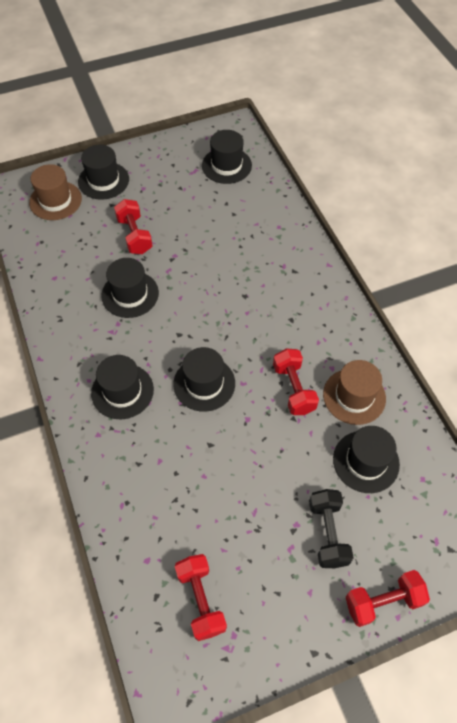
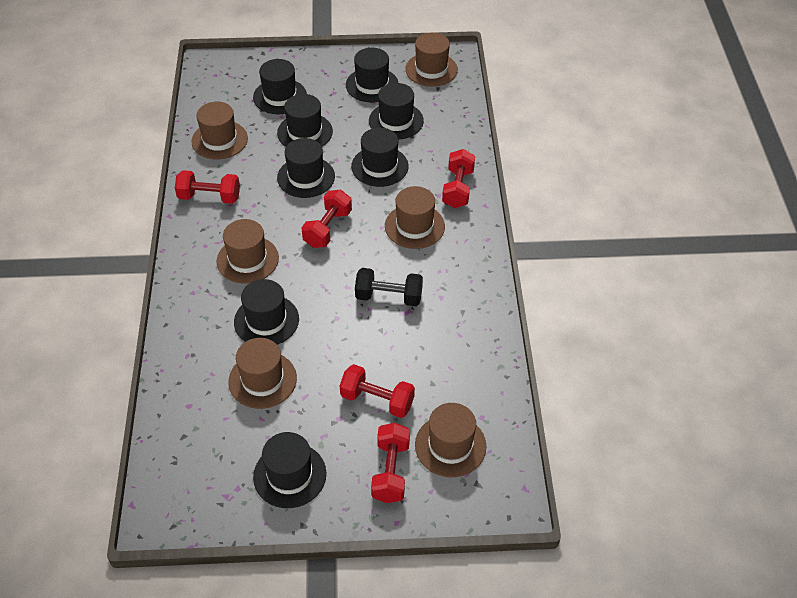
black hat: 6 -> 8
brown hat: 2 -> 6
red dumbbell: 4 -> 5

